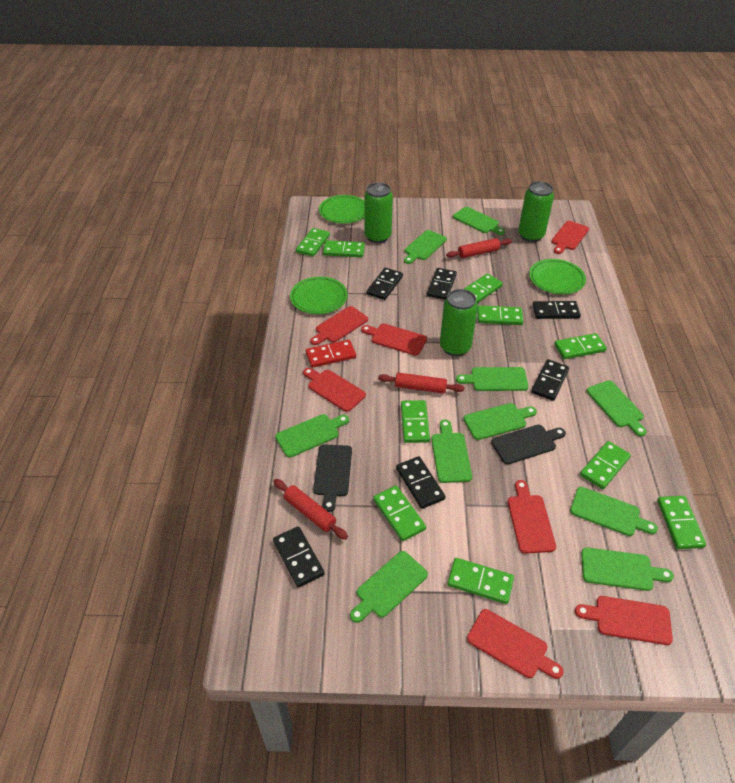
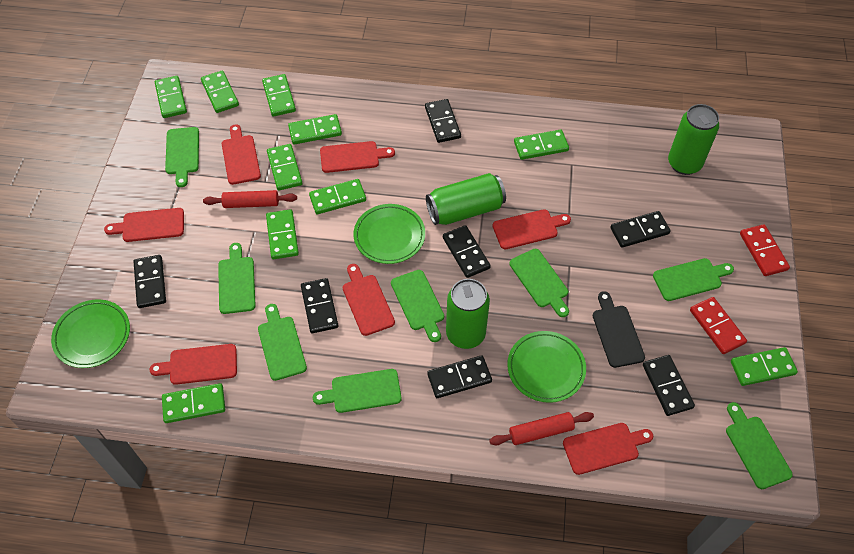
black cutting board: 2 -> 1
black domino: 6 -> 7
green cutting board: 10 -> 8
red domino: 1 -> 2
red rolling pin: 3 -> 2

